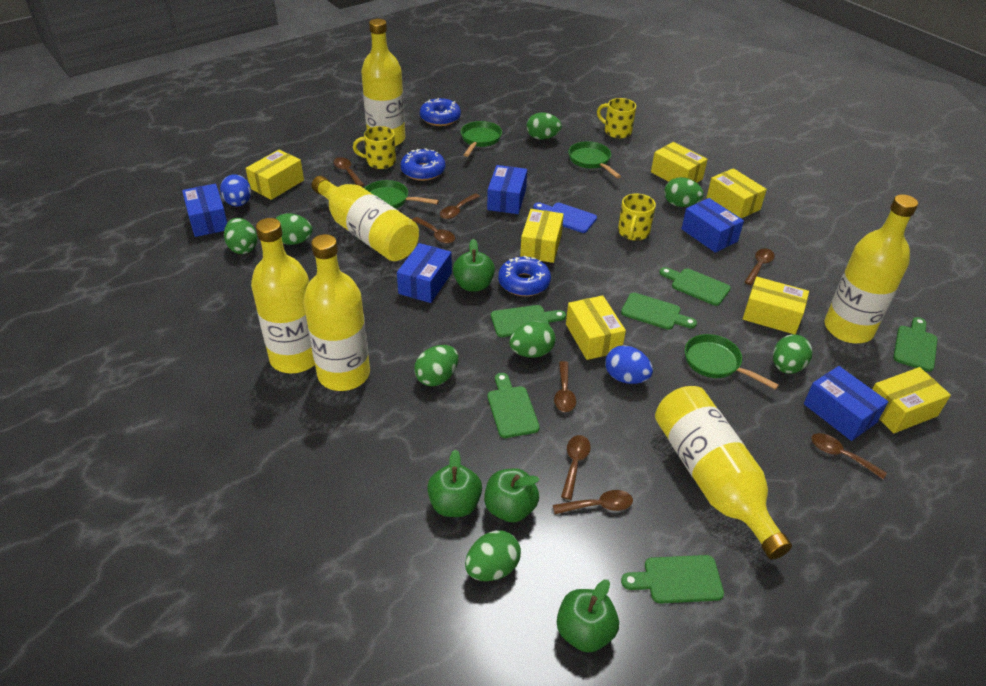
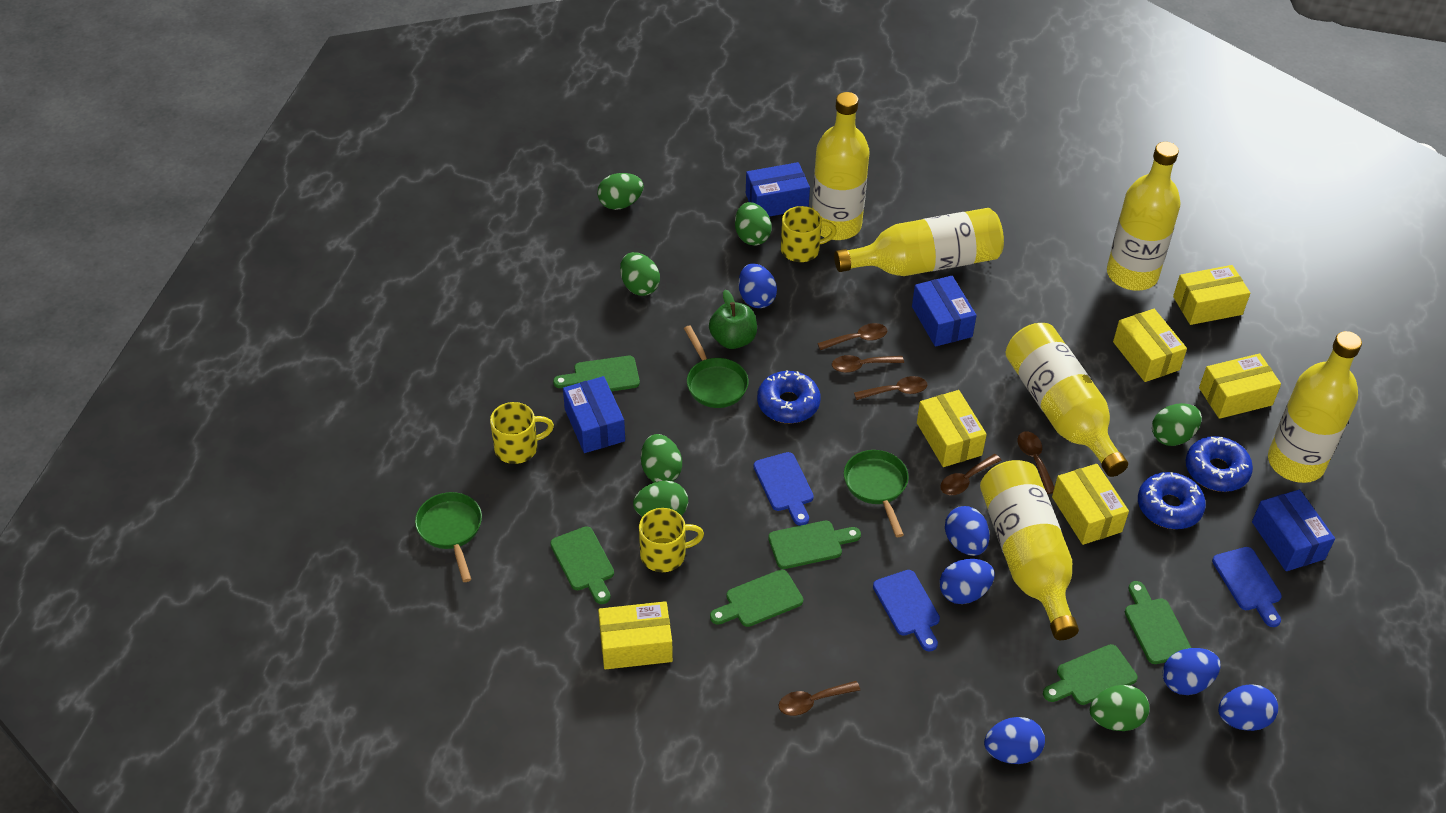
blue box: 5 -> 4
blue cutting board: 1 -> 3
blue egg: 2 -> 6
brown spoon: 8 -> 6
green apple: 4 -> 1
green egg: 8 -> 7
green pan: 4 -> 3
yellow box: 7 -> 6

